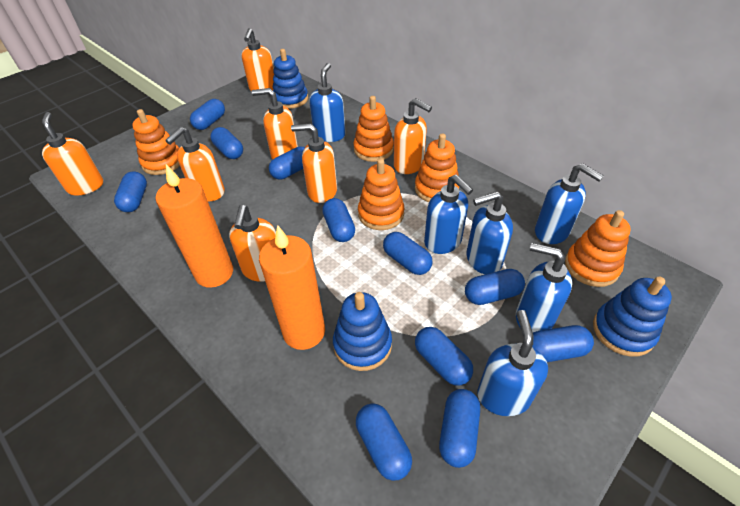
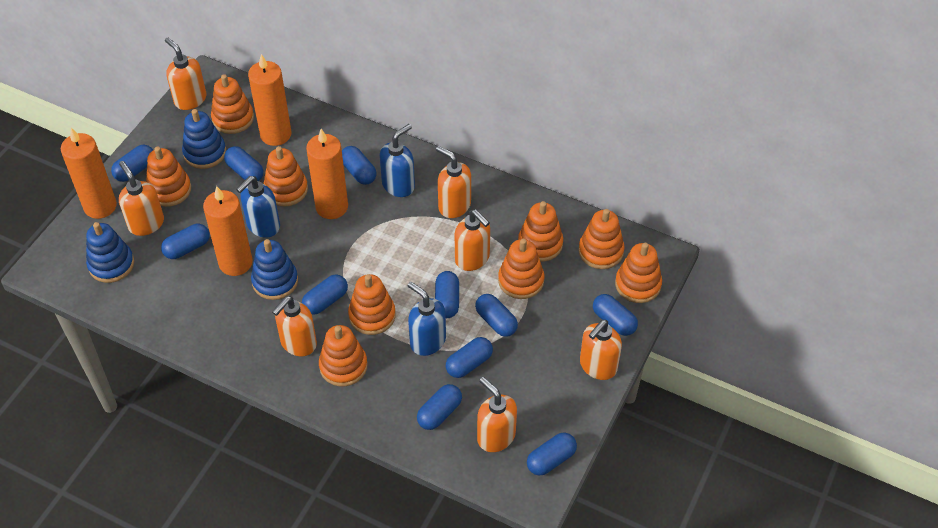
blue soap dispenser: 6 -> 3
orange candle: 2 -> 4
orange stacking toy: 5 -> 9

